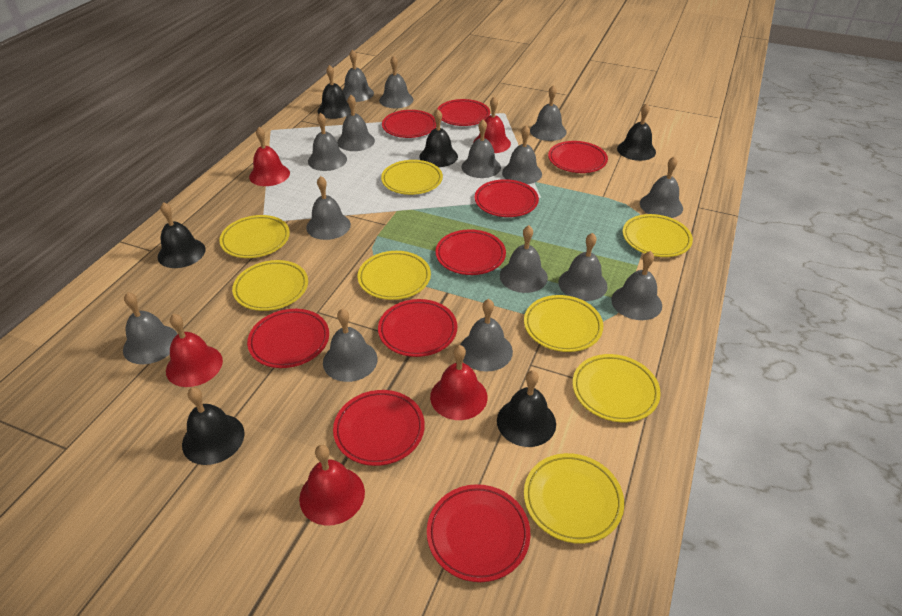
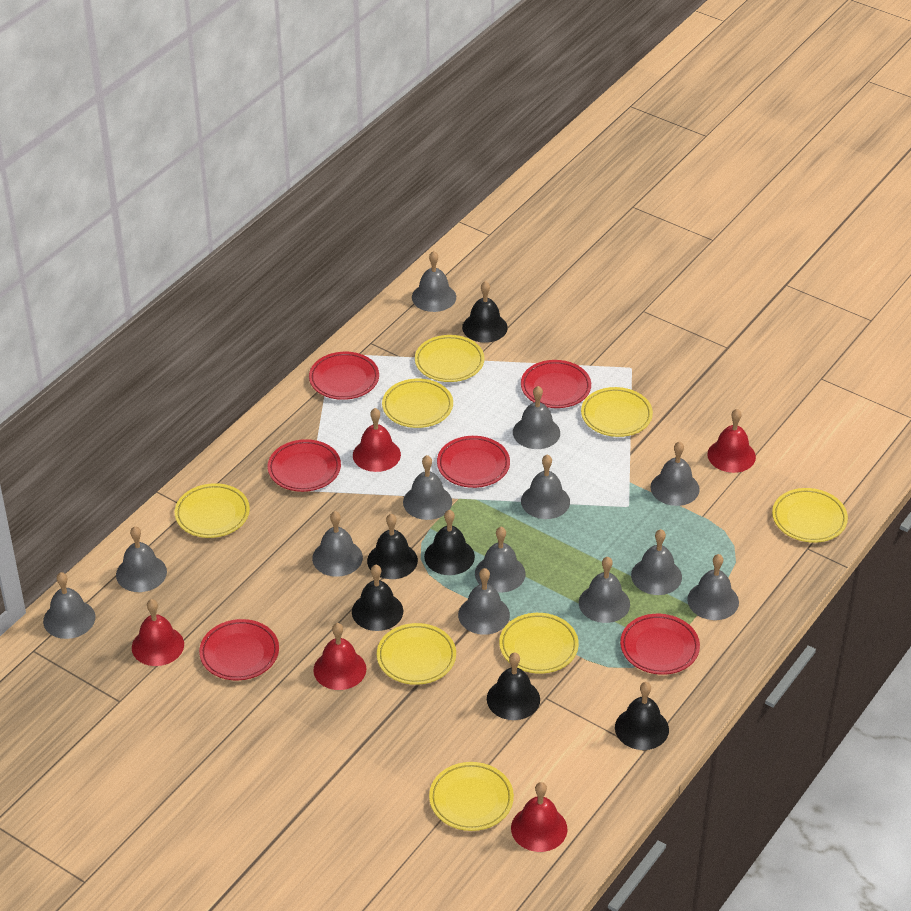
grey bell: 15 -> 13
red plate: 9 -> 6

